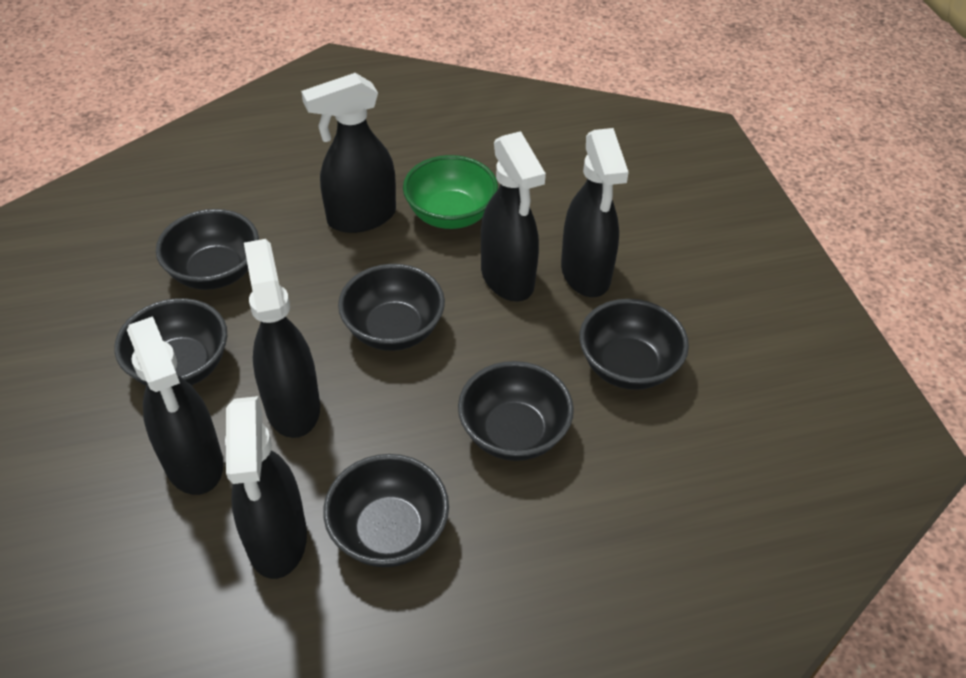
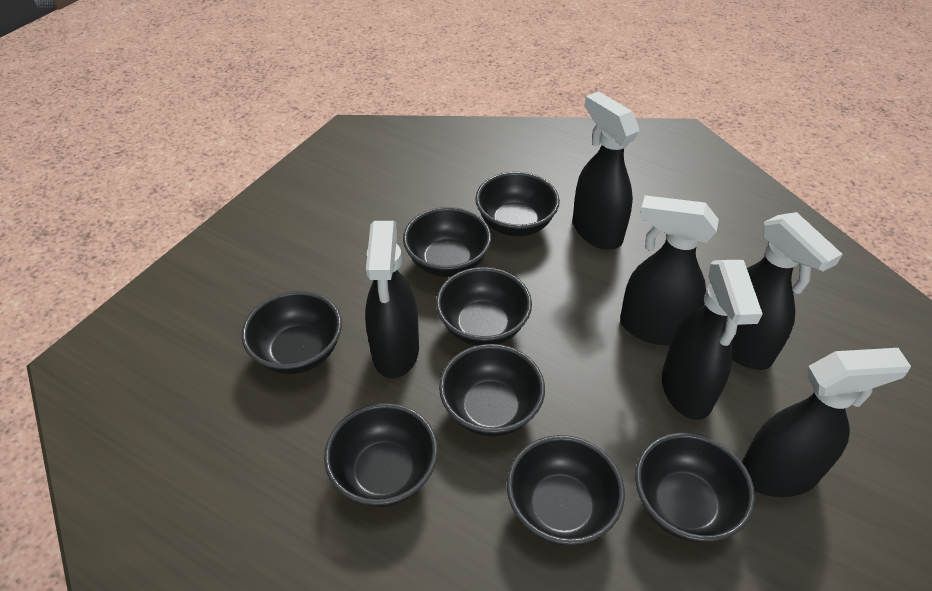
black bowl: 6 -> 8
green bowl: 1 -> 0

